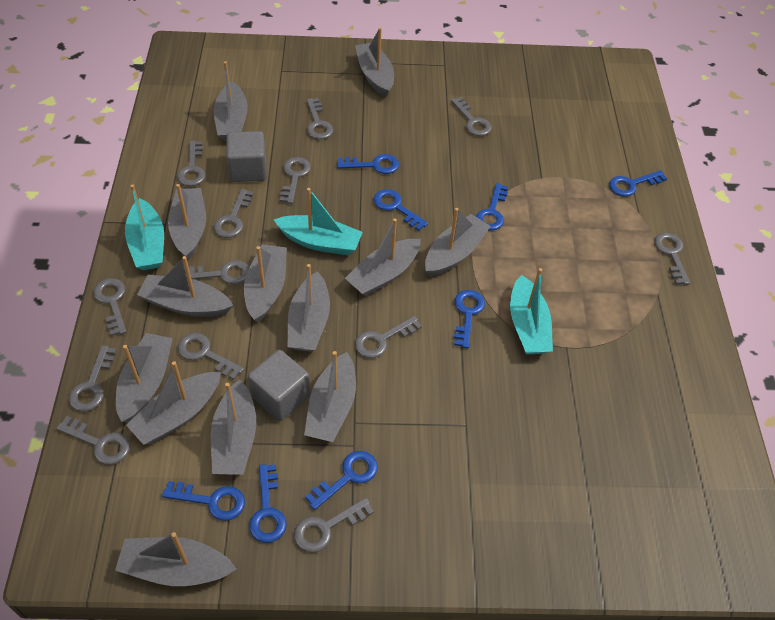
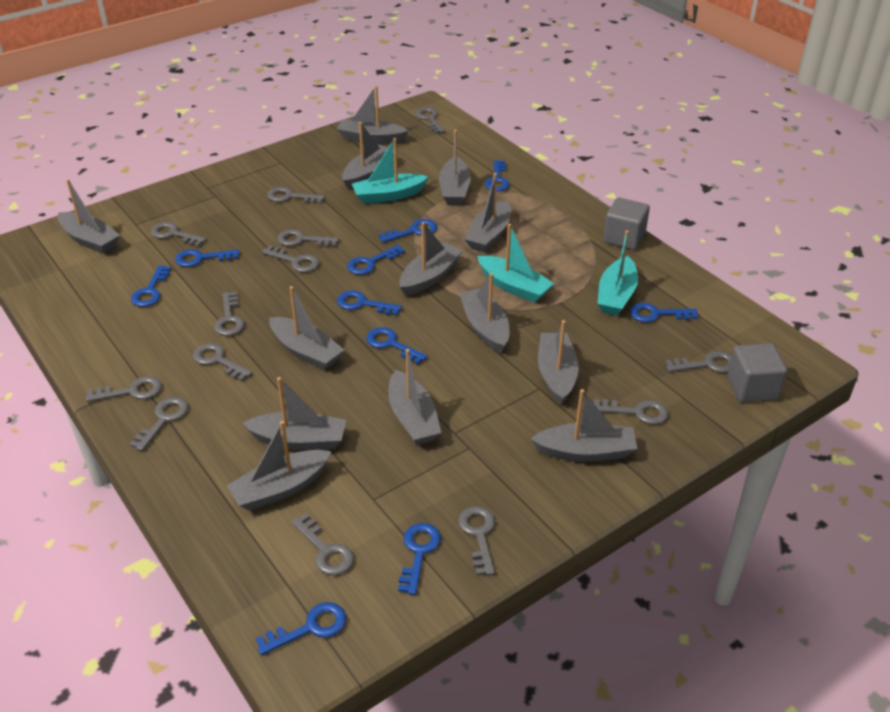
blue key: 8 -> 10

